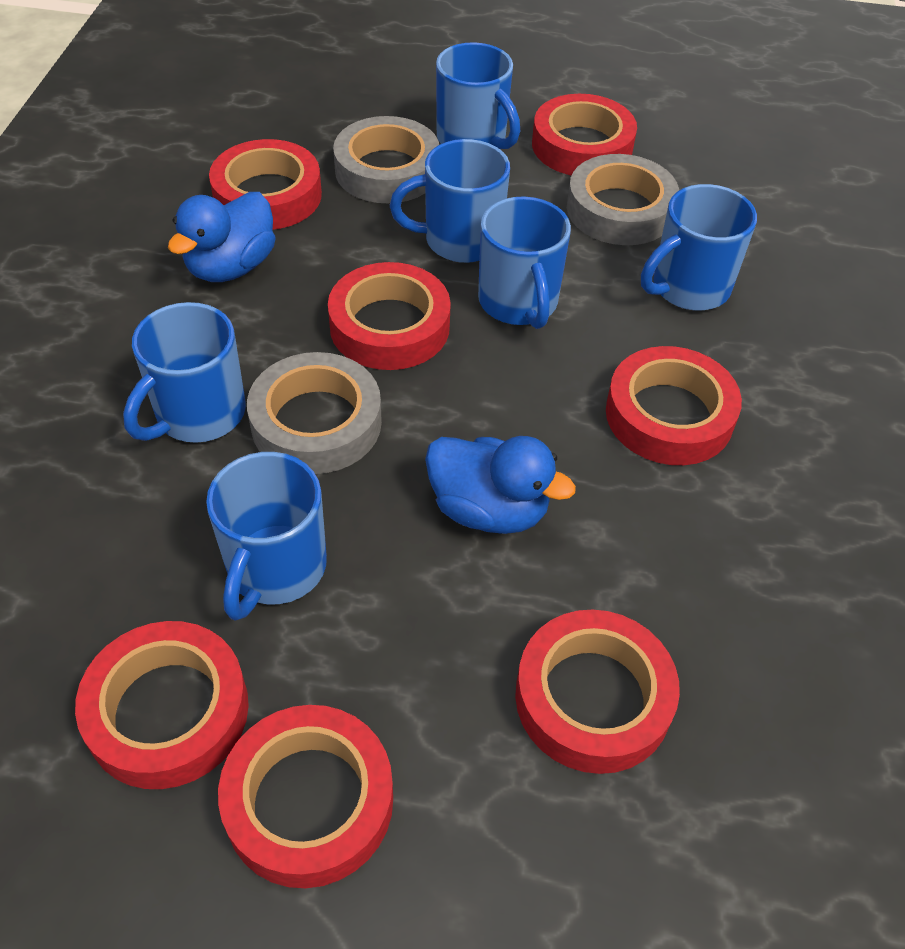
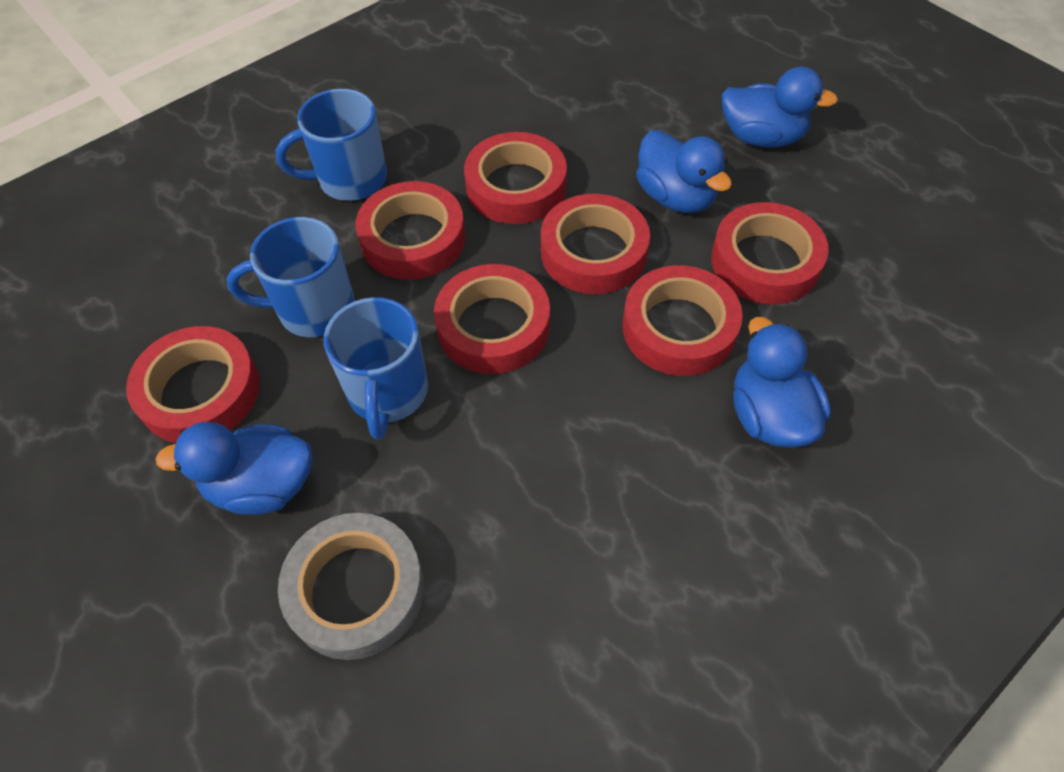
blue duck: 2 -> 4
blue mug: 6 -> 3
grey tape: 3 -> 1

